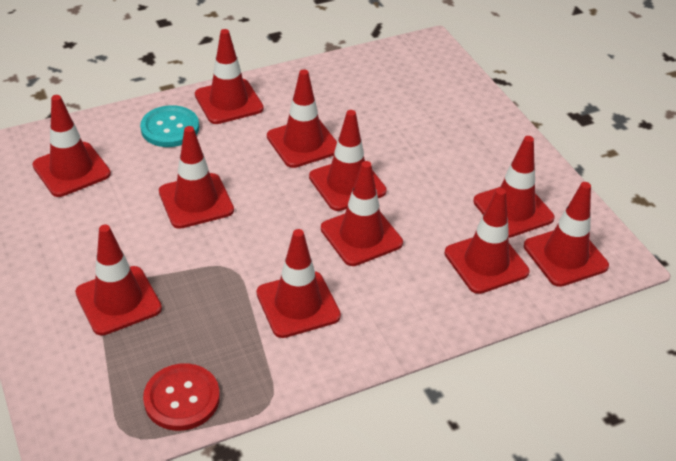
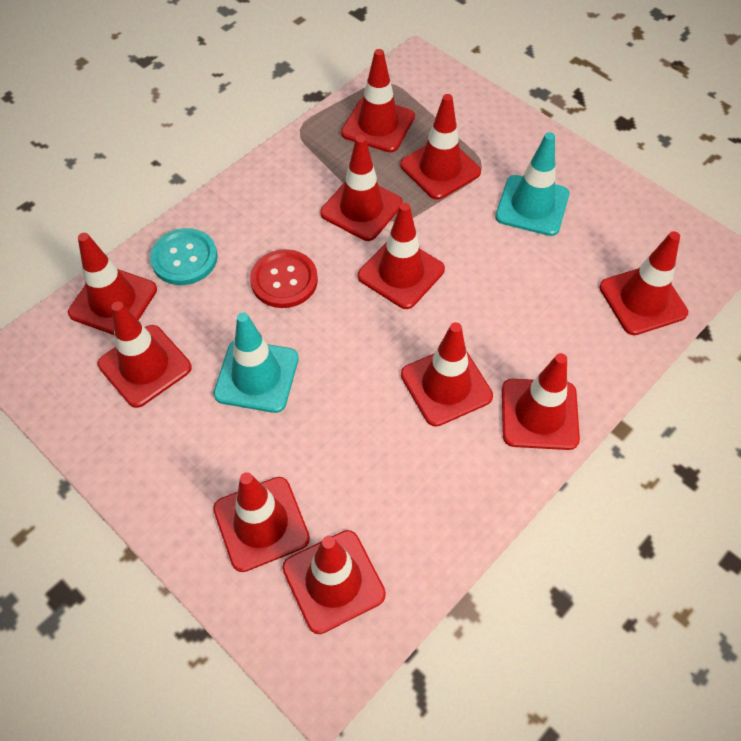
turquoise traffic cone: 0 -> 2

